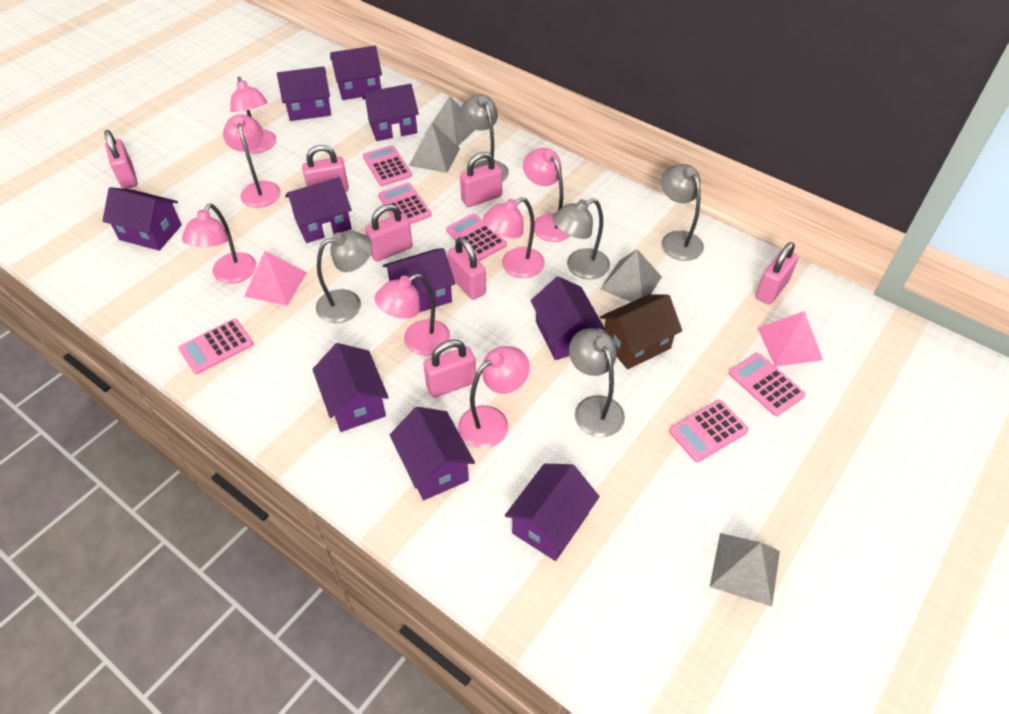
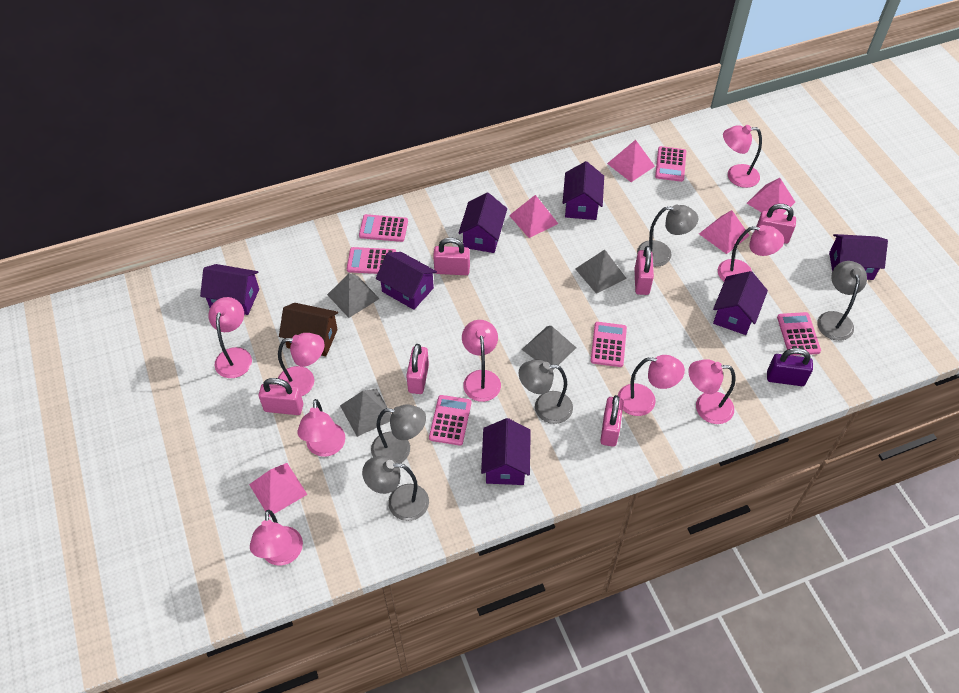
pink lamp: 7 -> 9
pink padlock: 7 -> 6
pink pyramid: 2 -> 5
purple house: 10 -> 7
purple padlock: 0 -> 1

